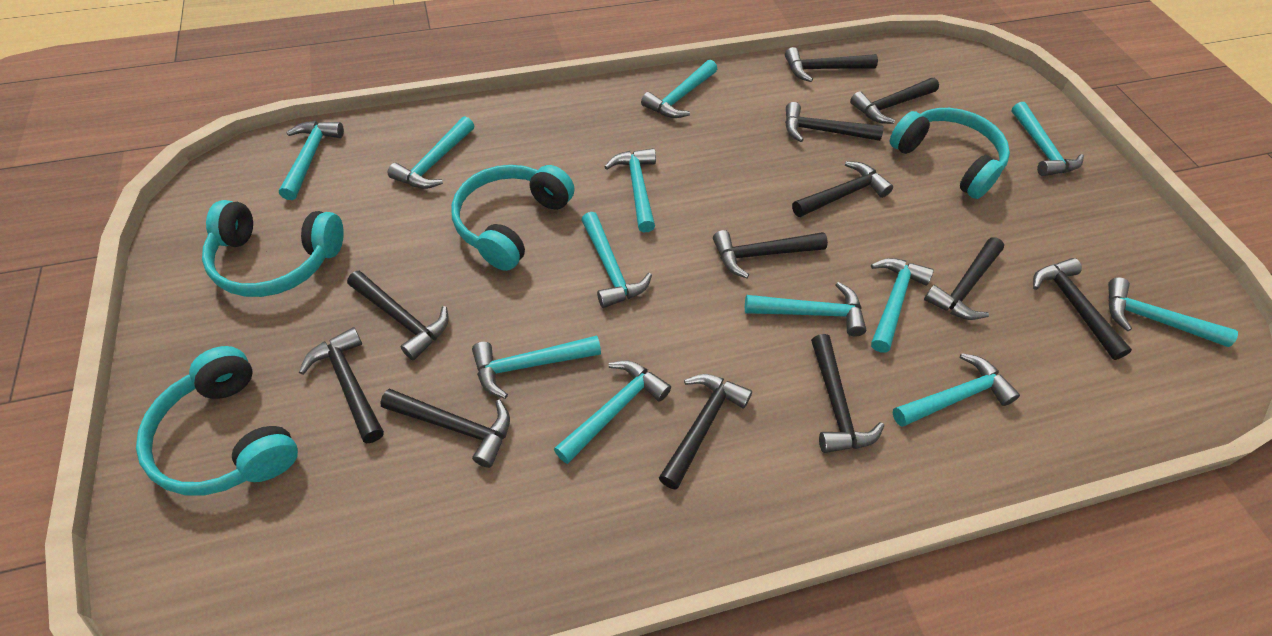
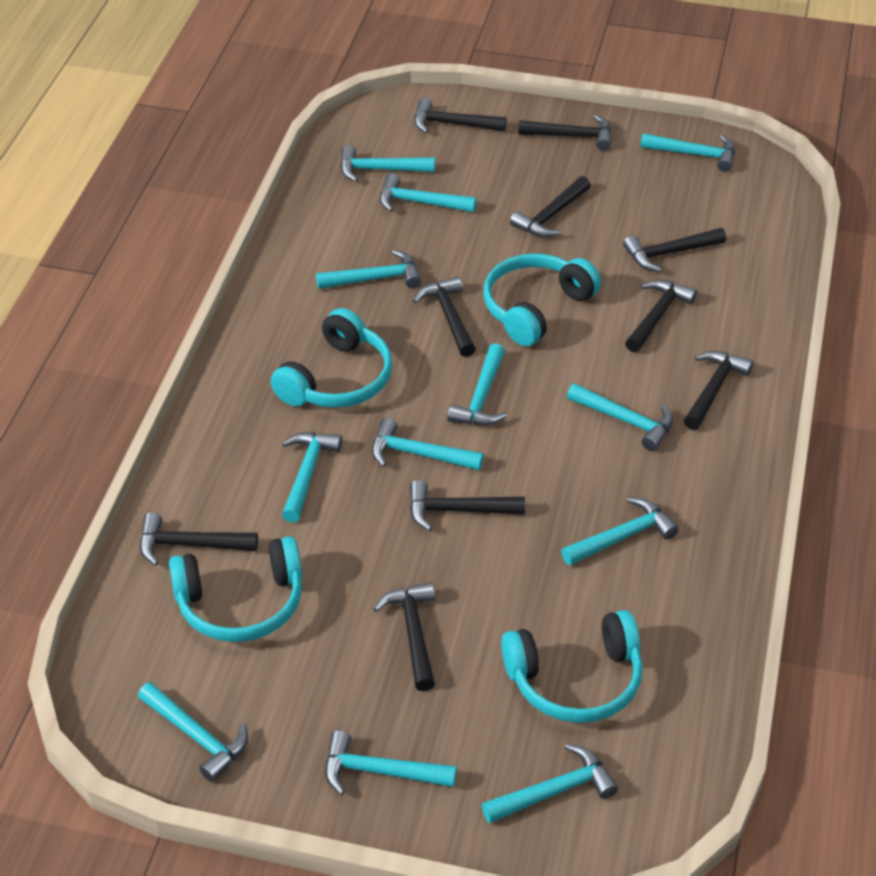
black hammer: 12 -> 10

